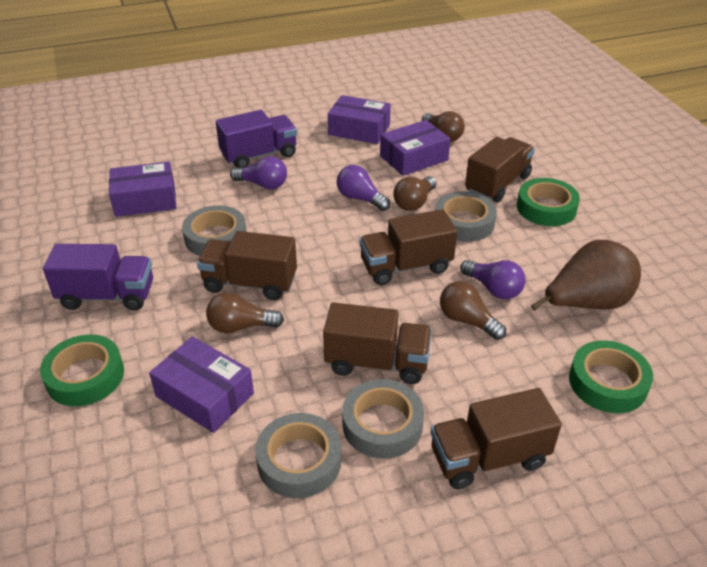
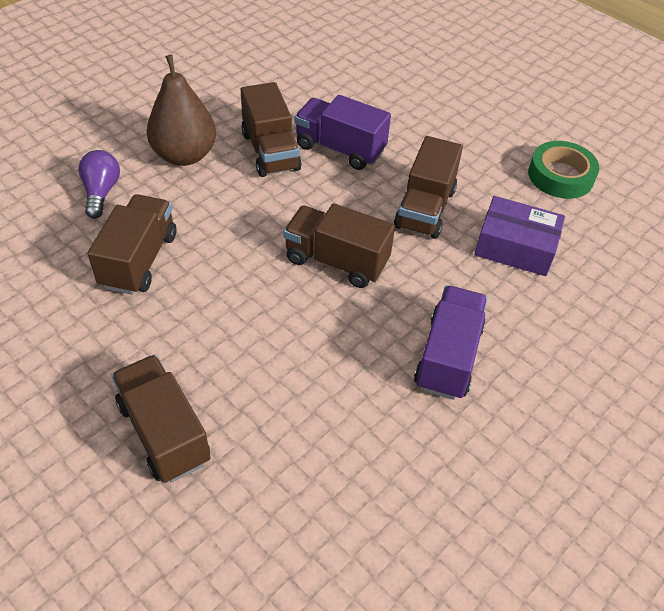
brown light bulb: 4 -> 0
green tape: 3 -> 1
grey tape: 4 -> 0
purple box: 4 -> 1
purple light bulb: 3 -> 1

